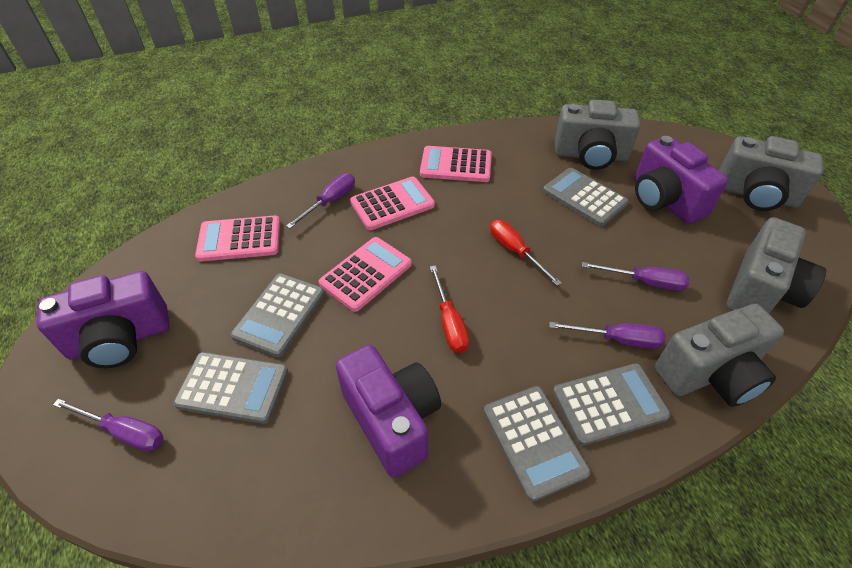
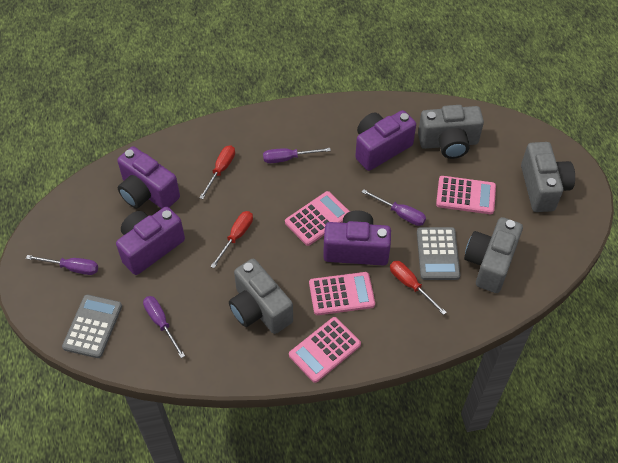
grey calculator: 5 -> 2
purple camera: 3 -> 4
red screwdriver: 2 -> 3

